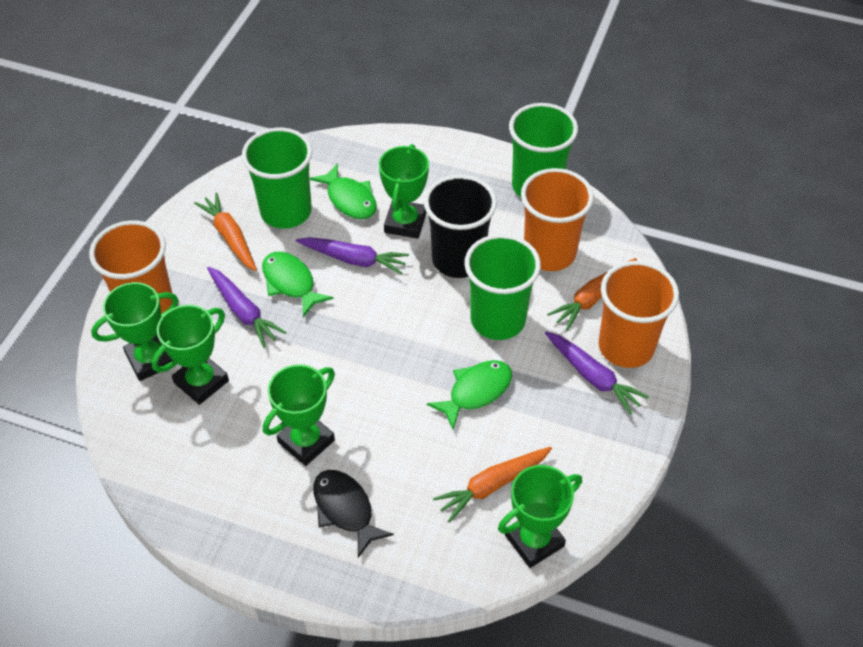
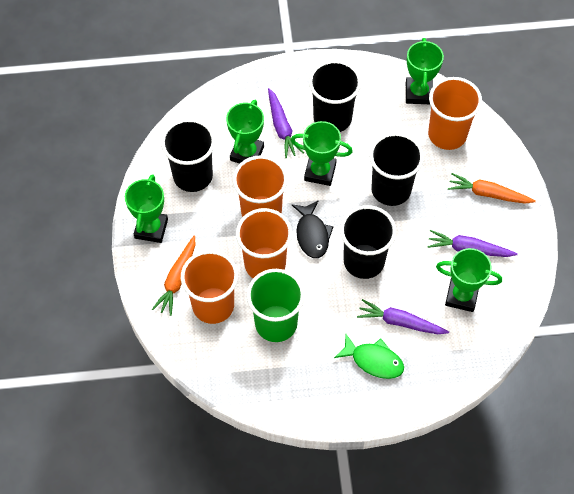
black cup: 1 -> 4
green cup: 3 -> 1
green fish: 3 -> 1
orange carrot: 3 -> 2
orange cup: 3 -> 4

